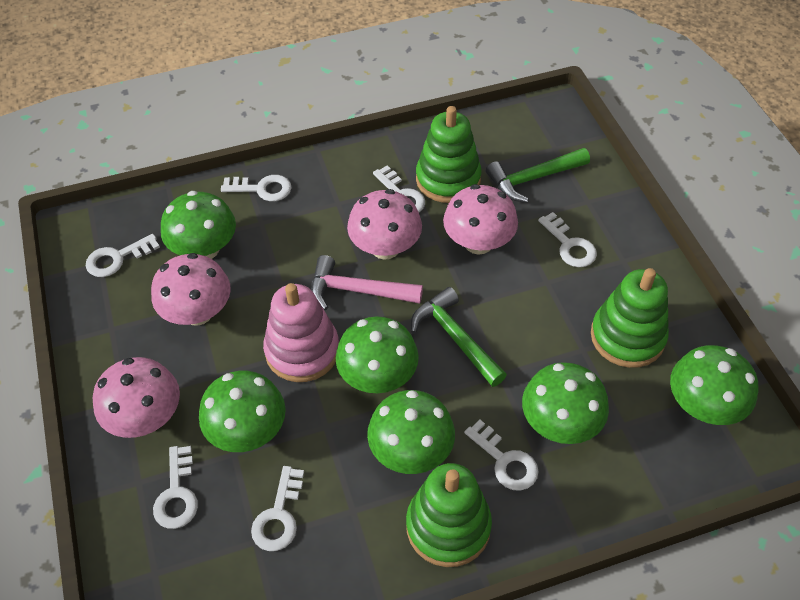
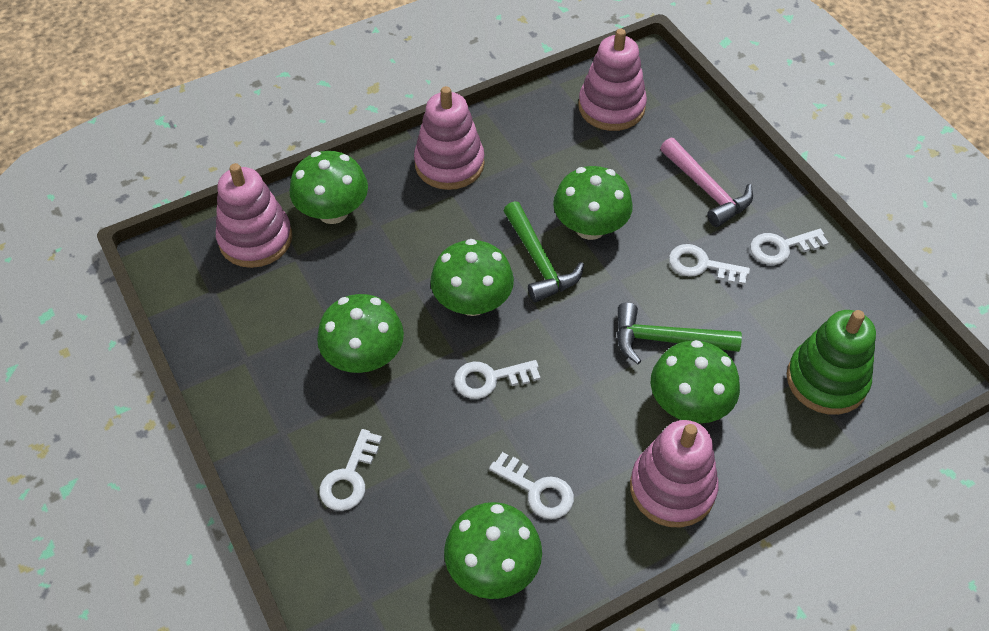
green stacking toy: 3 -> 1
pink mushroom: 4 -> 0
pink stacking toy: 1 -> 4
white key: 7 -> 5

